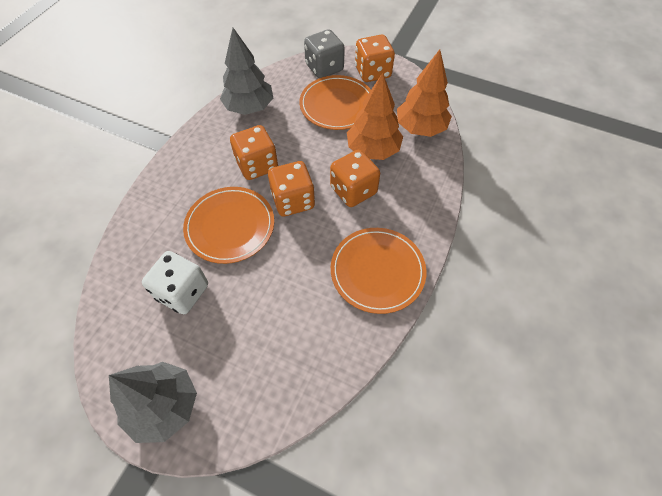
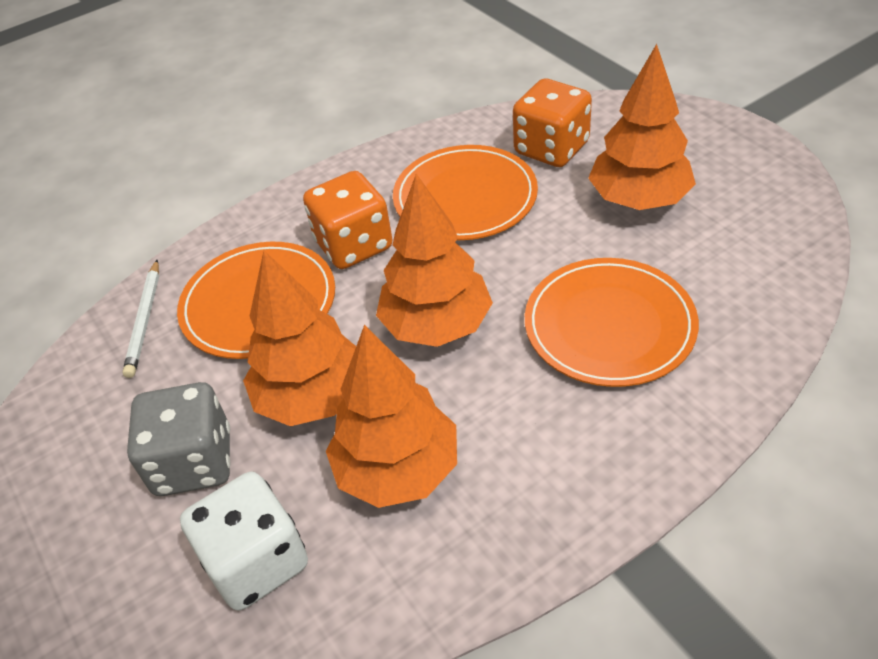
grey tree: 2 -> 0
orange dice: 4 -> 2
orange tree: 2 -> 4
white pencil: 0 -> 1

